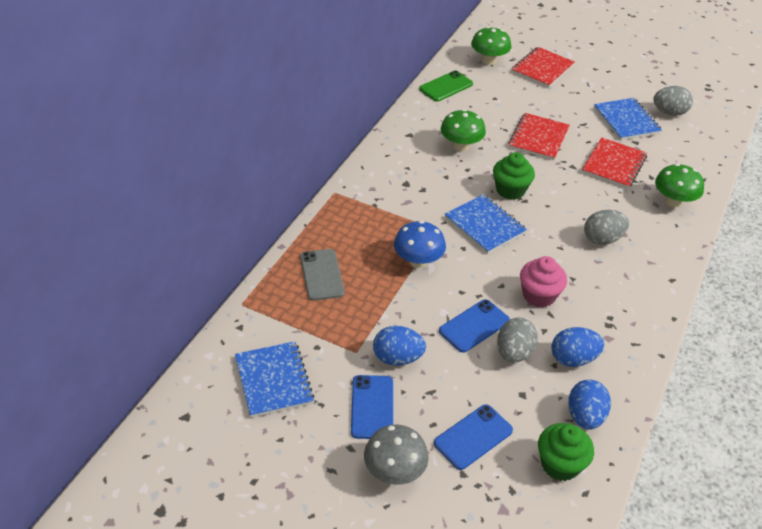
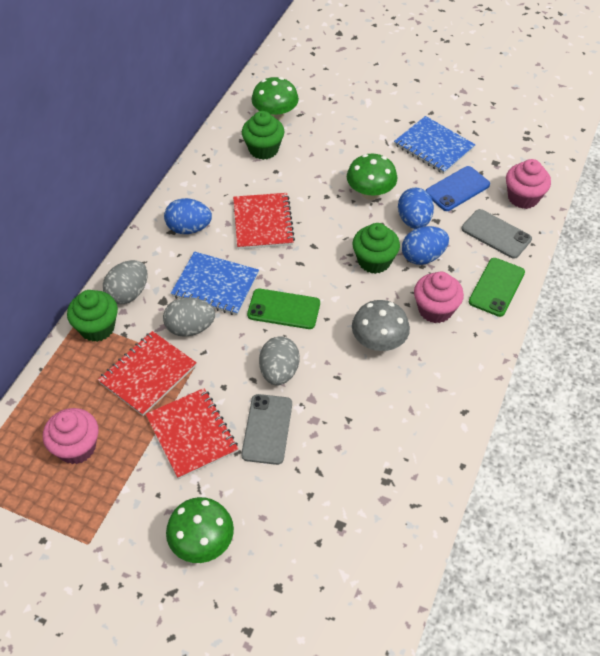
blue mushroom: 1 -> 0
blue notebook: 3 -> 2
blue phone: 3 -> 1
green cupcake: 2 -> 3
green phone: 1 -> 2
grey phone: 1 -> 2
pink cupcake: 1 -> 3

